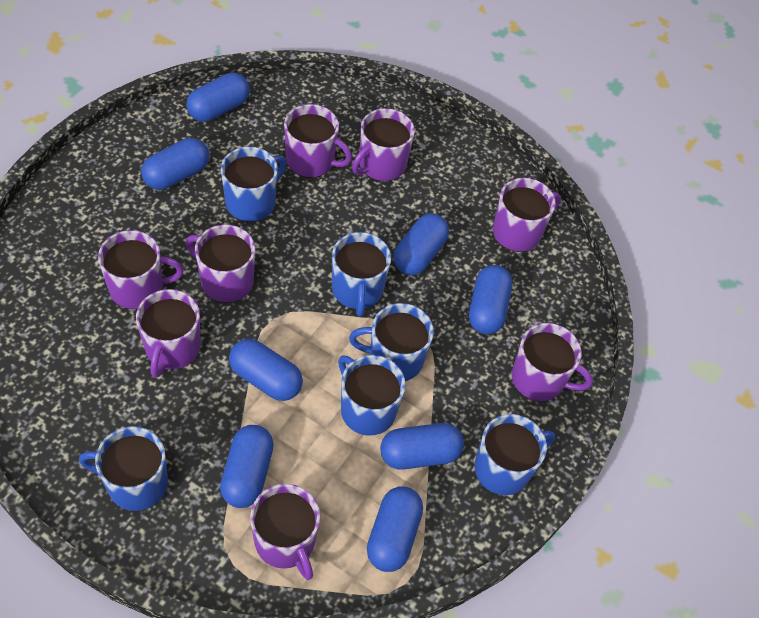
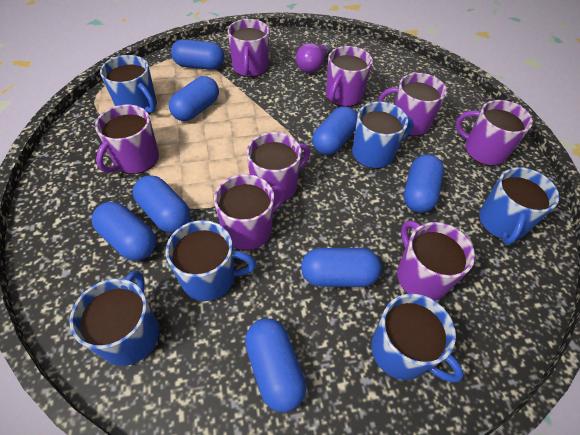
purple light bulb: 0 -> 1

